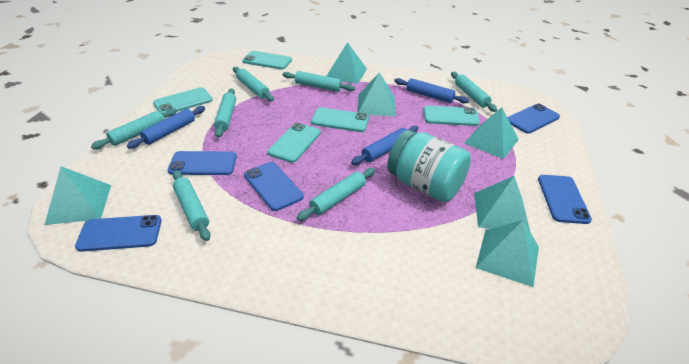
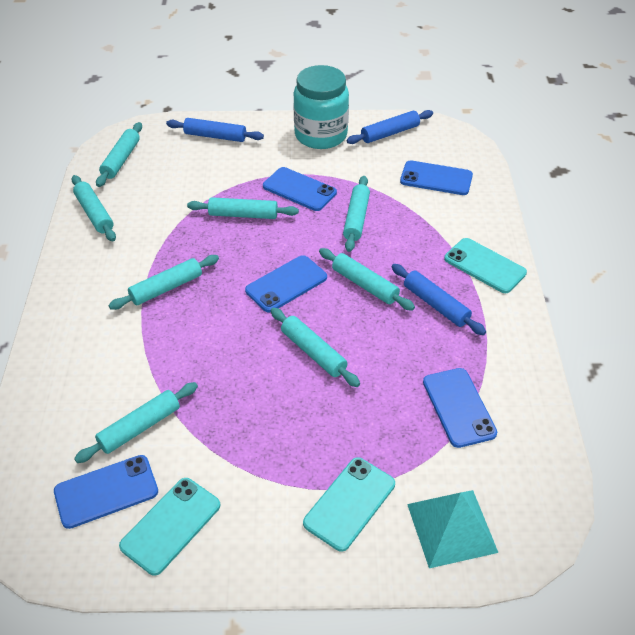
turquoise phone: 5 -> 3
turquoise pyramid: 6 -> 1
turquoise rolling pin: 7 -> 8

